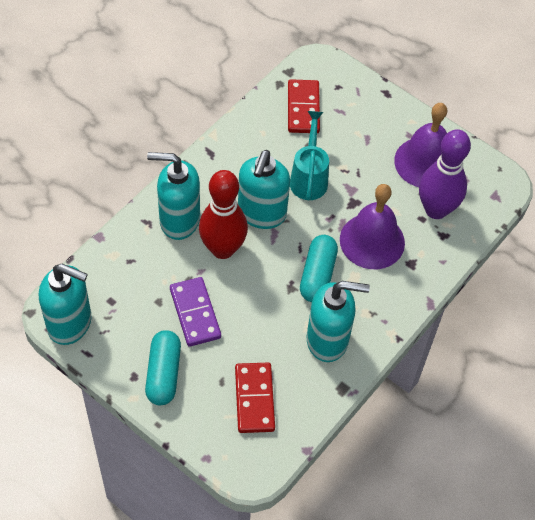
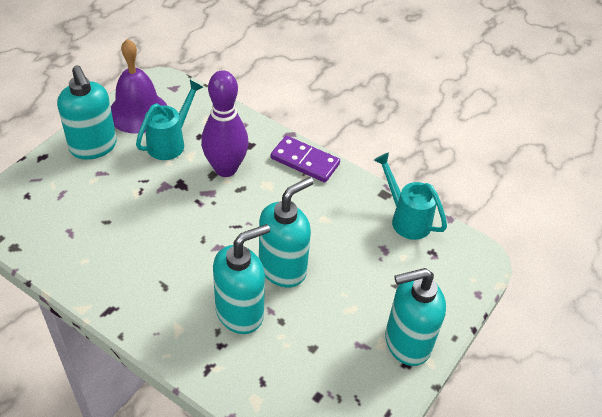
purple bell: 2 -> 1
red bowling pin: 1 -> 0
red domino: 2 -> 0
turquoise capsule: 2 -> 0
turquoise watering can: 1 -> 2

